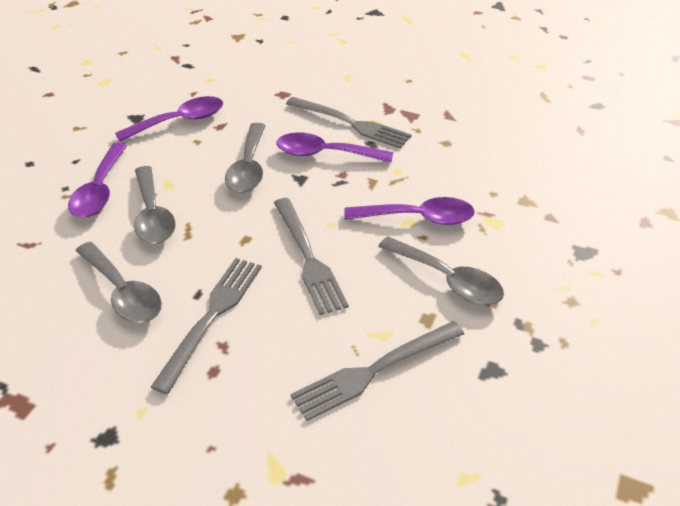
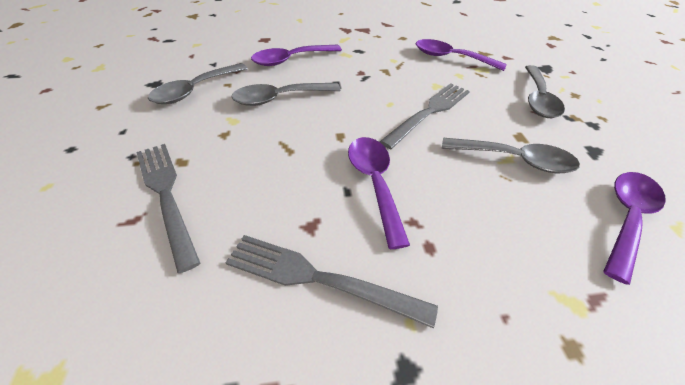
grey fork: 4 -> 3

